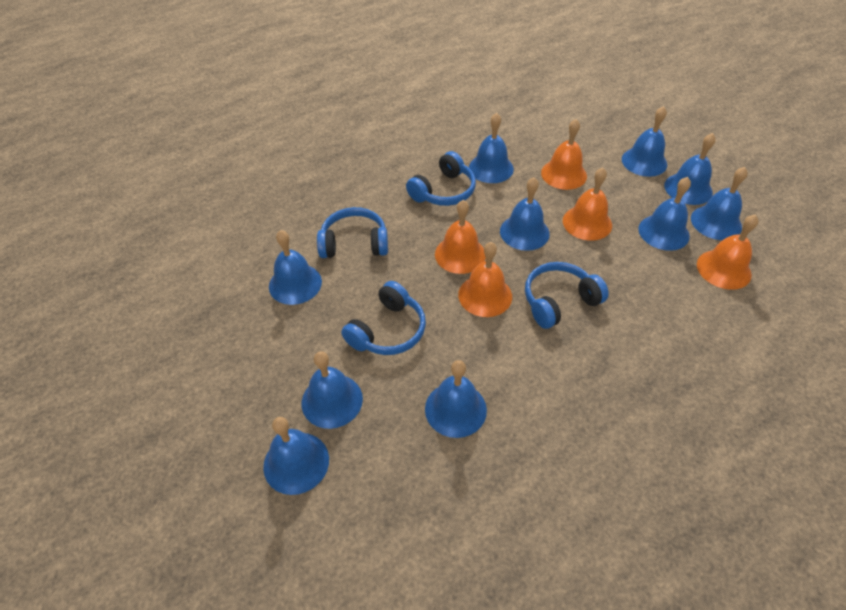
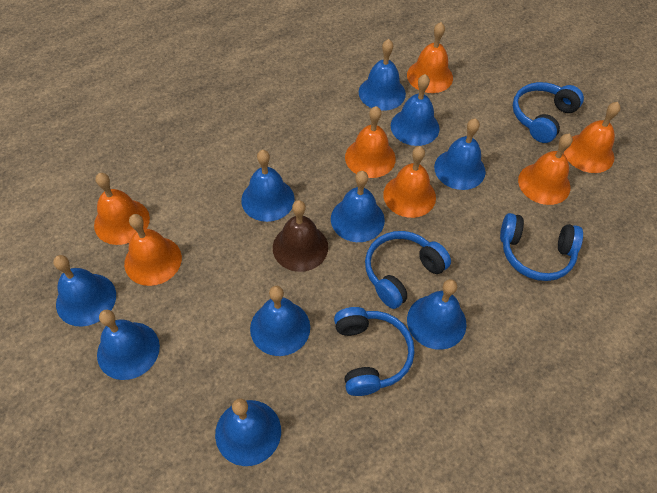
brown bell: 0 -> 1
orange bell: 5 -> 7

